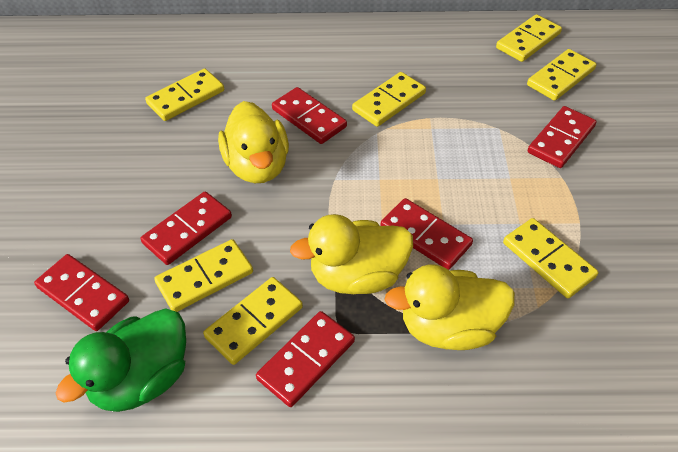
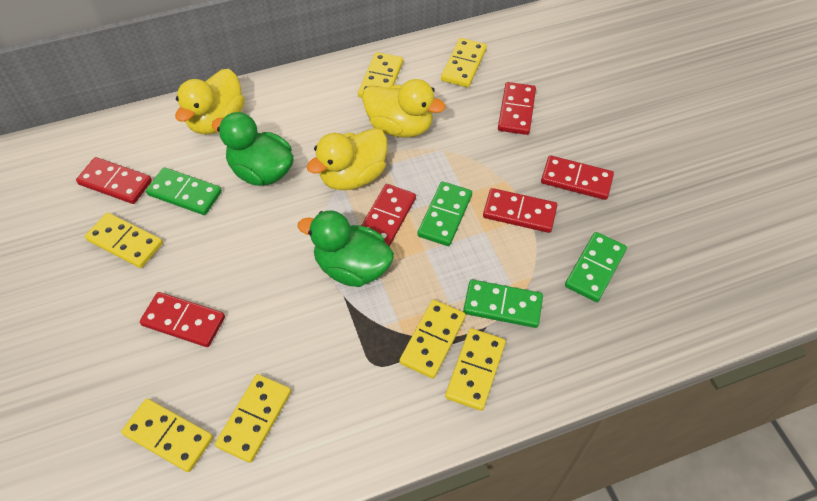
green domino: 0 -> 4
green duck: 1 -> 2

